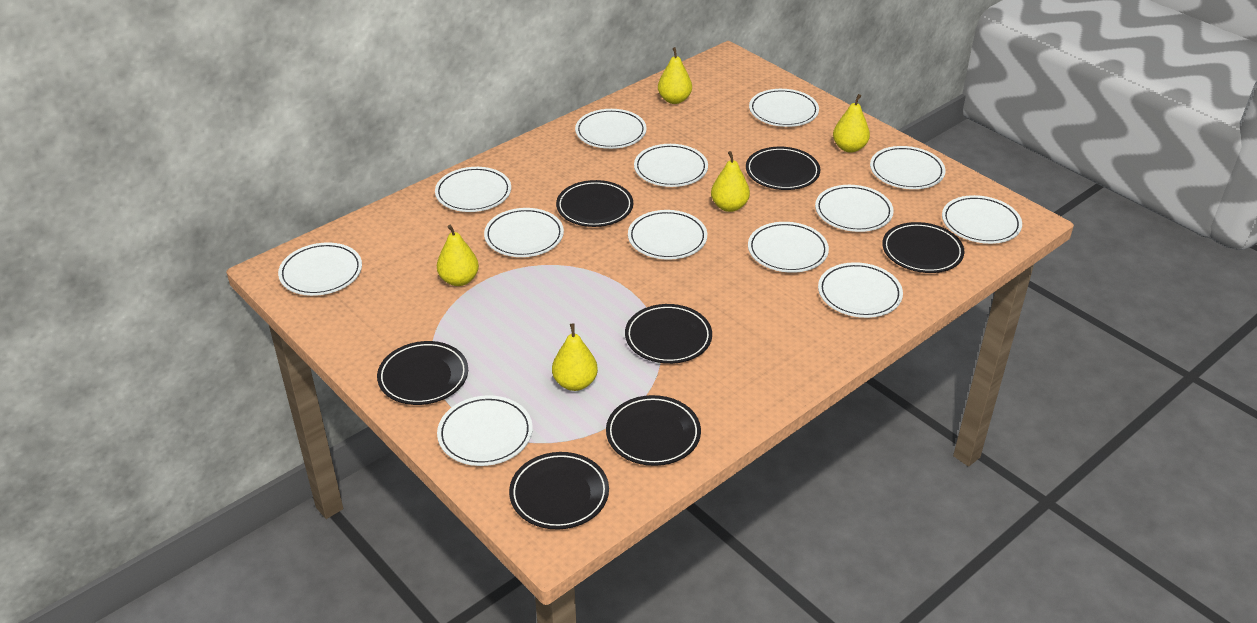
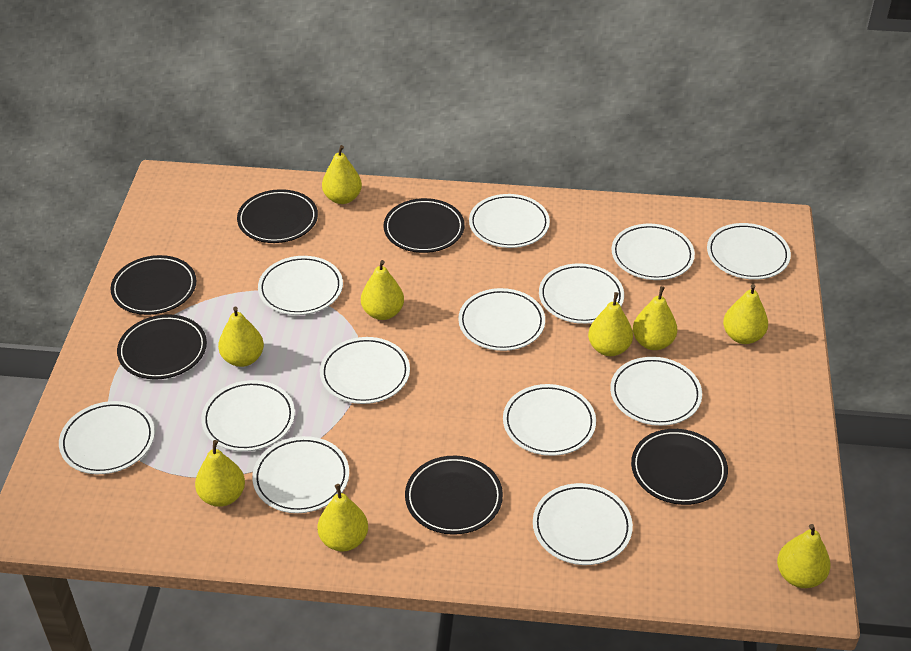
black plate: 7 -> 6
yellow pear: 5 -> 9

